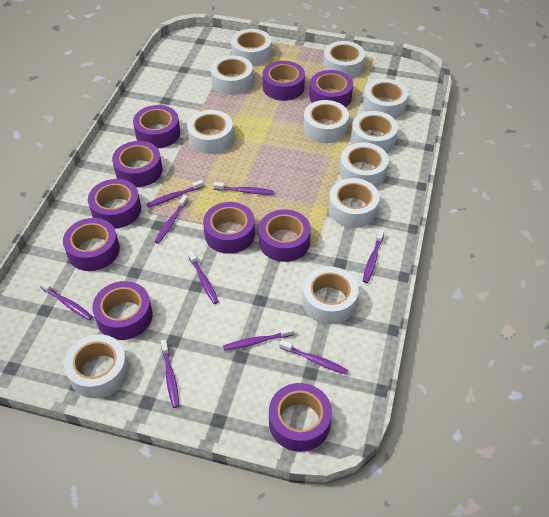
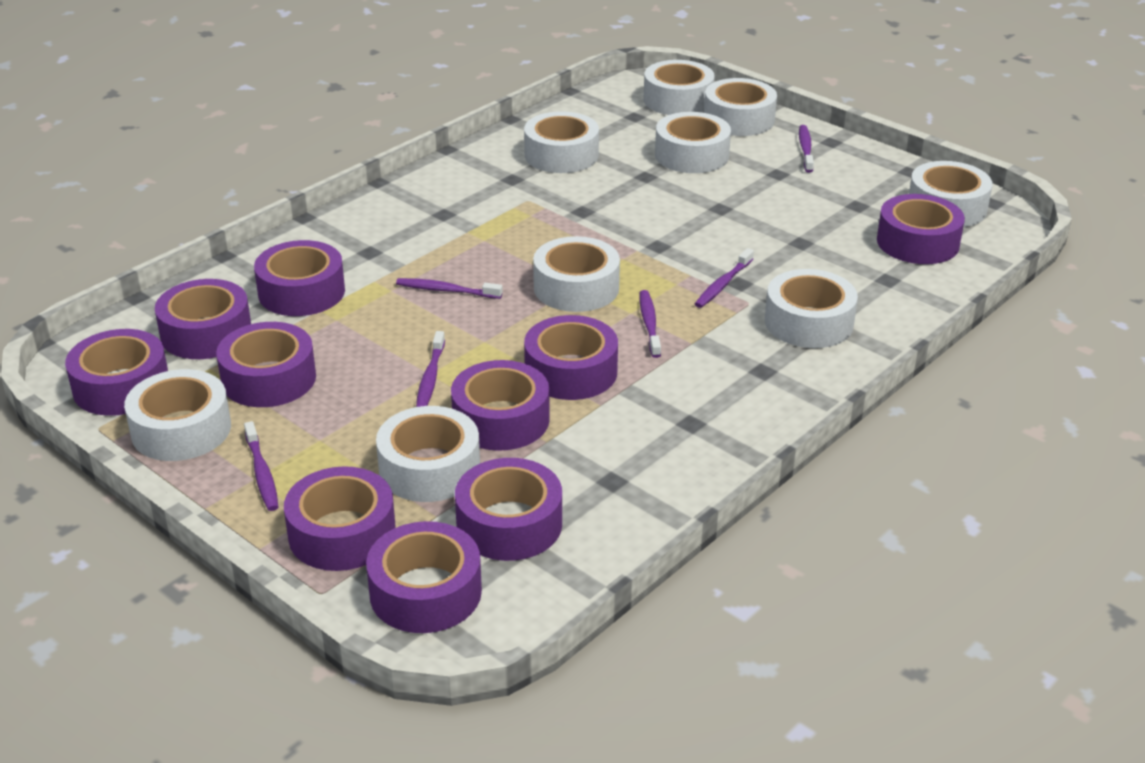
purple toothbrush: 9 -> 6
white tape: 11 -> 9

